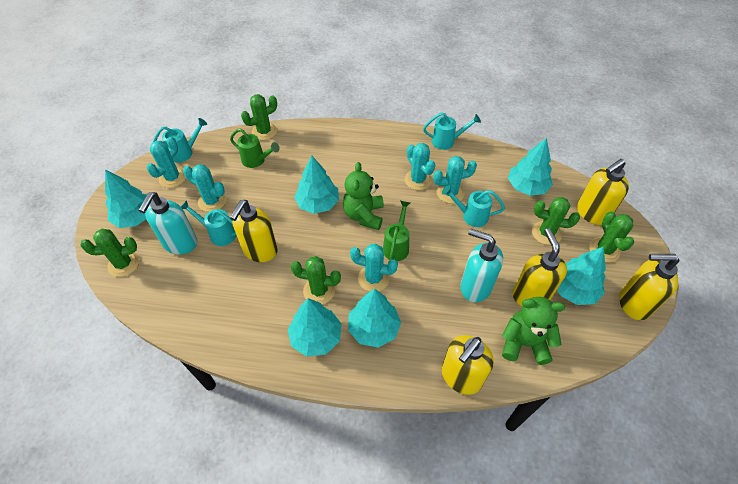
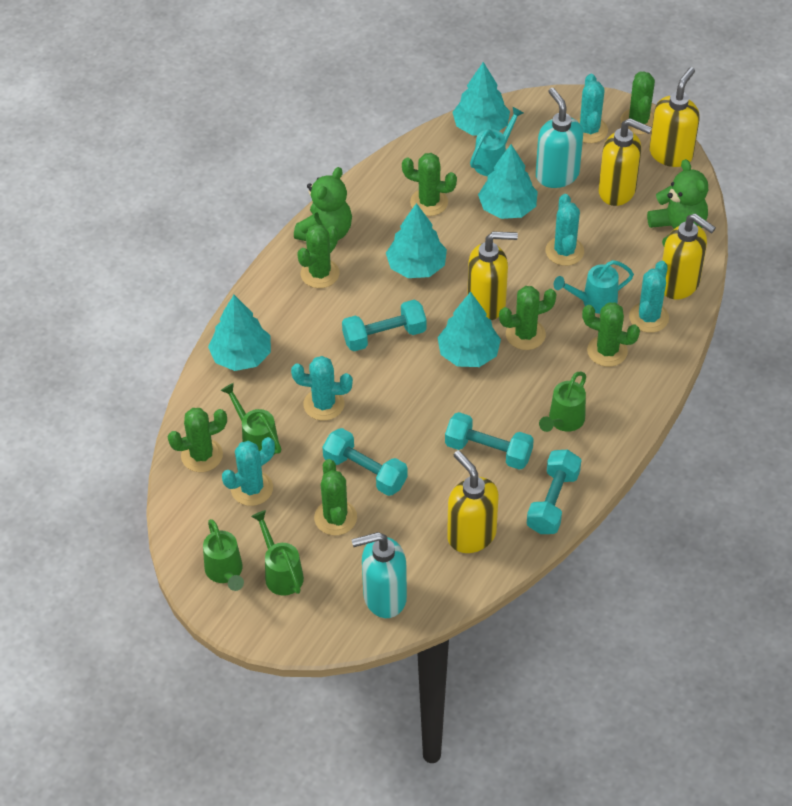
green cactus: 5 -> 7
green watering can: 2 -> 4
turquoise dumbbell: 0 -> 4
turquoise tree: 6 -> 5
turquoise watering can: 4 -> 2

